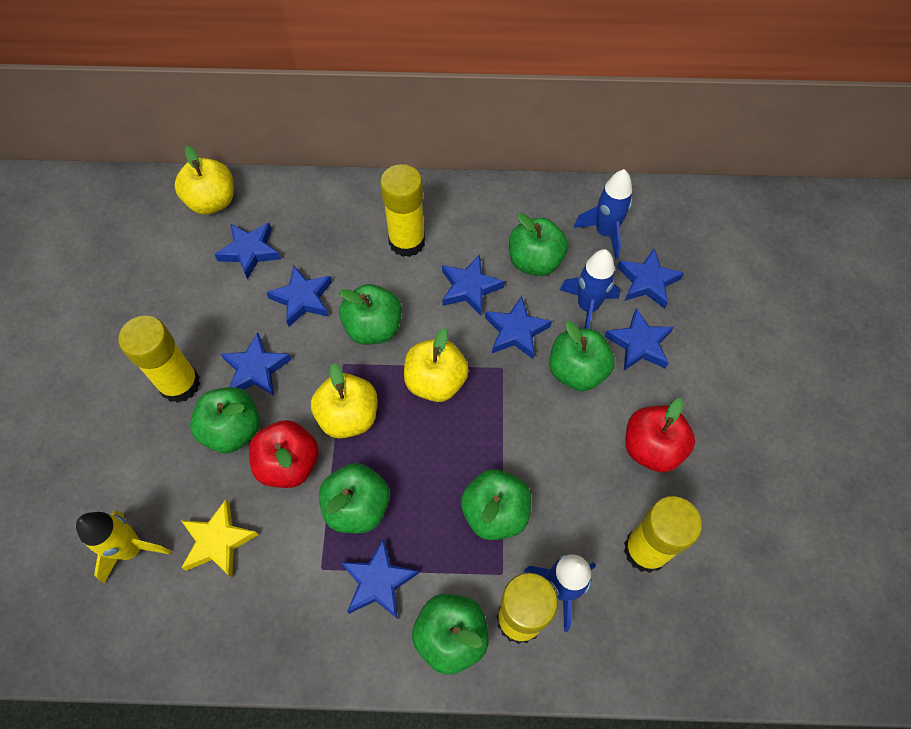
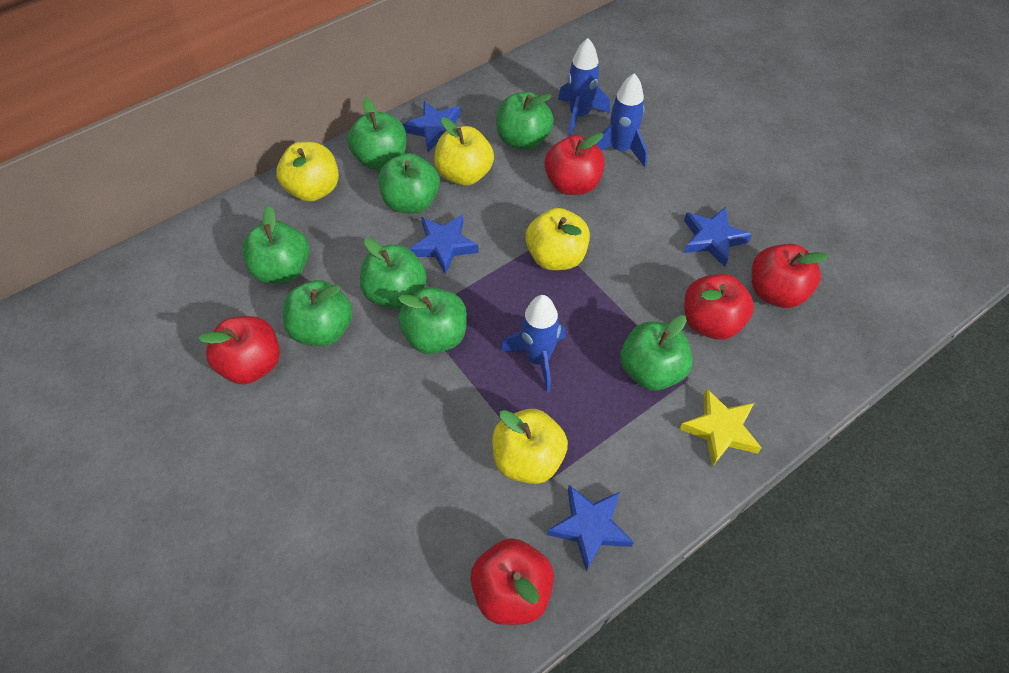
blue star: 8 -> 4
green apple: 7 -> 8
red apple: 2 -> 5
yellow apple: 3 -> 4
yellow glue stick: 4 -> 0
yellow rocket: 1 -> 0

